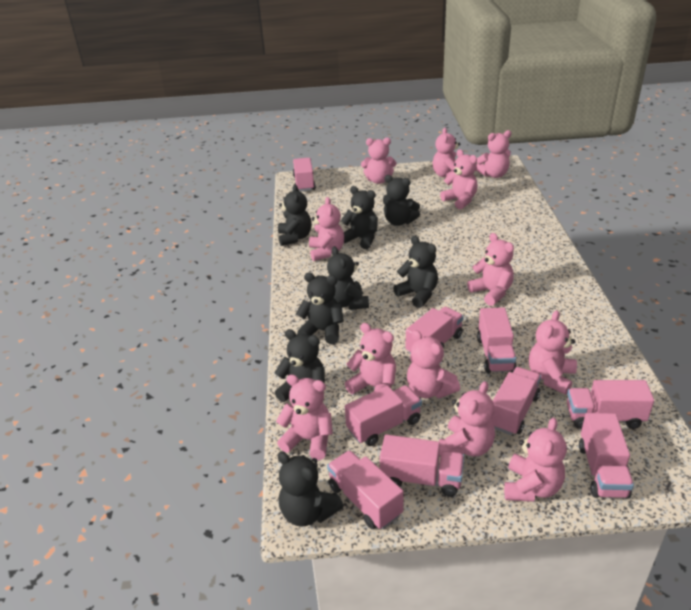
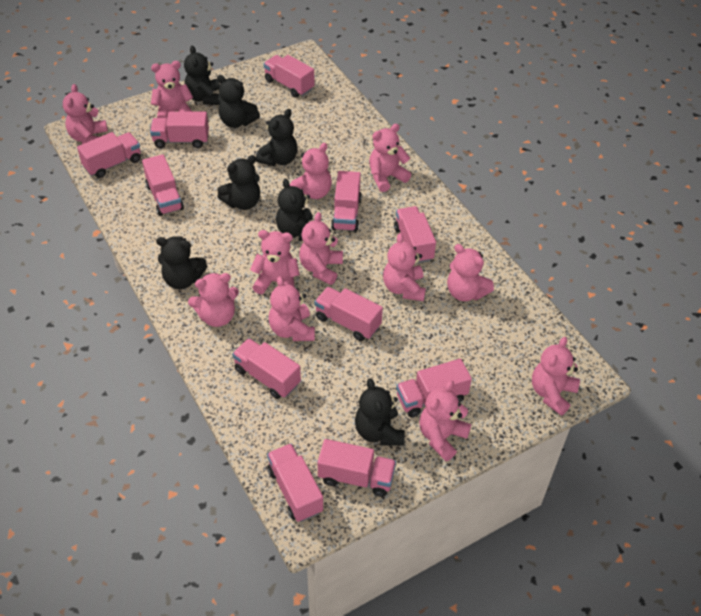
black teddy bear: 8 -> 7
pink truck: 9 -> 11

